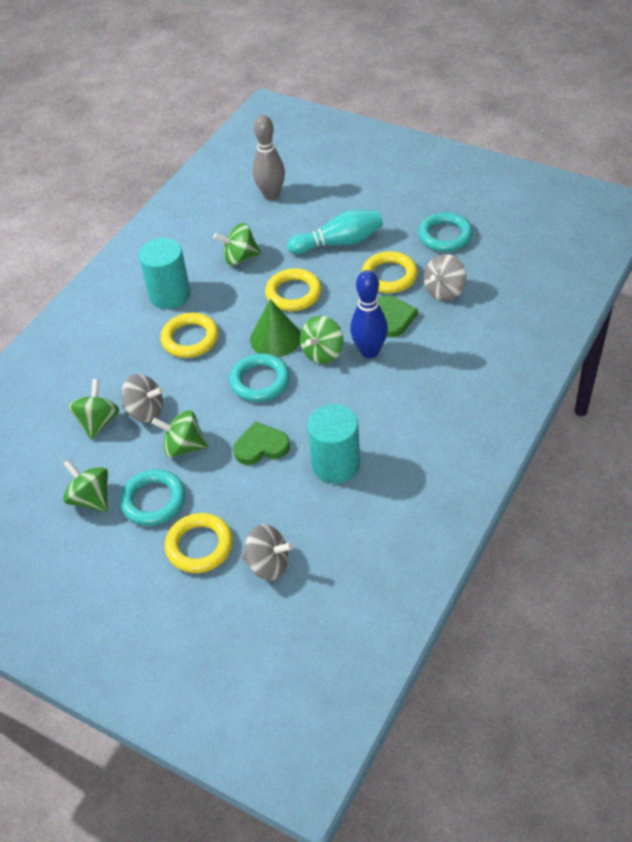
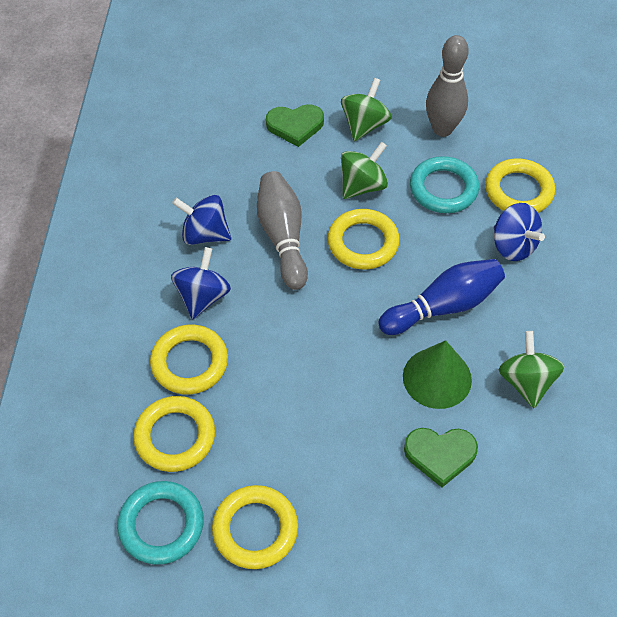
blue spinning top: 0 -> 3
green spinning top: 5 -> 3
grey bowling pin: 1 -> 2
grey spinning top: 3 -> 0
turquoise bowling pin: 1 -> 0
turquoise cylinder: 2 -> 0
turquoise ring: 3 -> 2
yellow ring: 4 -> 5

